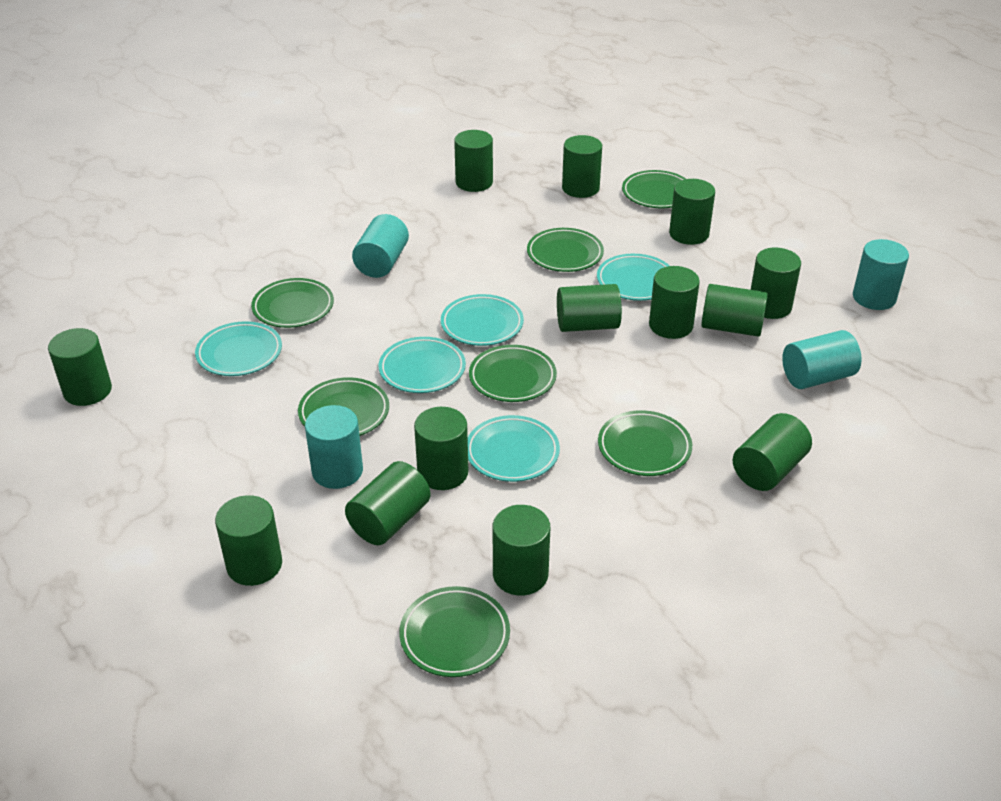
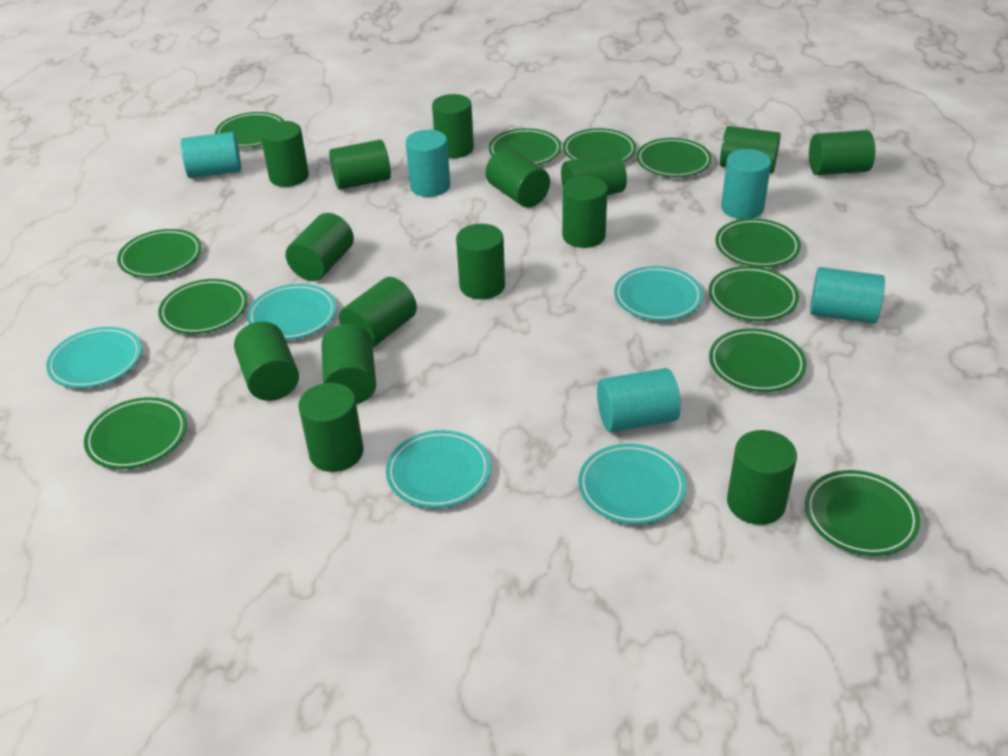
green cylinder: 13 -> 15
green plate: 7 -> 11
turquoise cylinder: 4 -> 5

